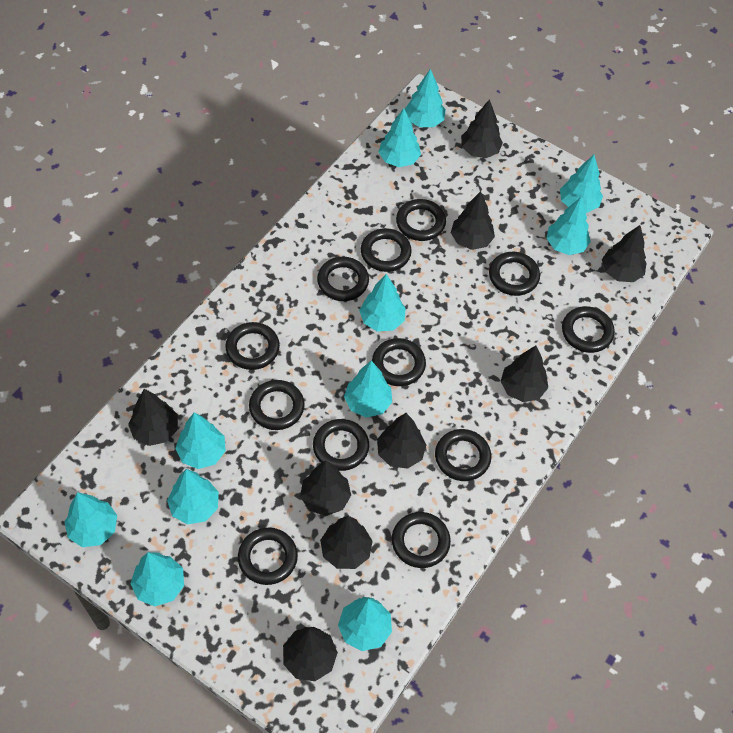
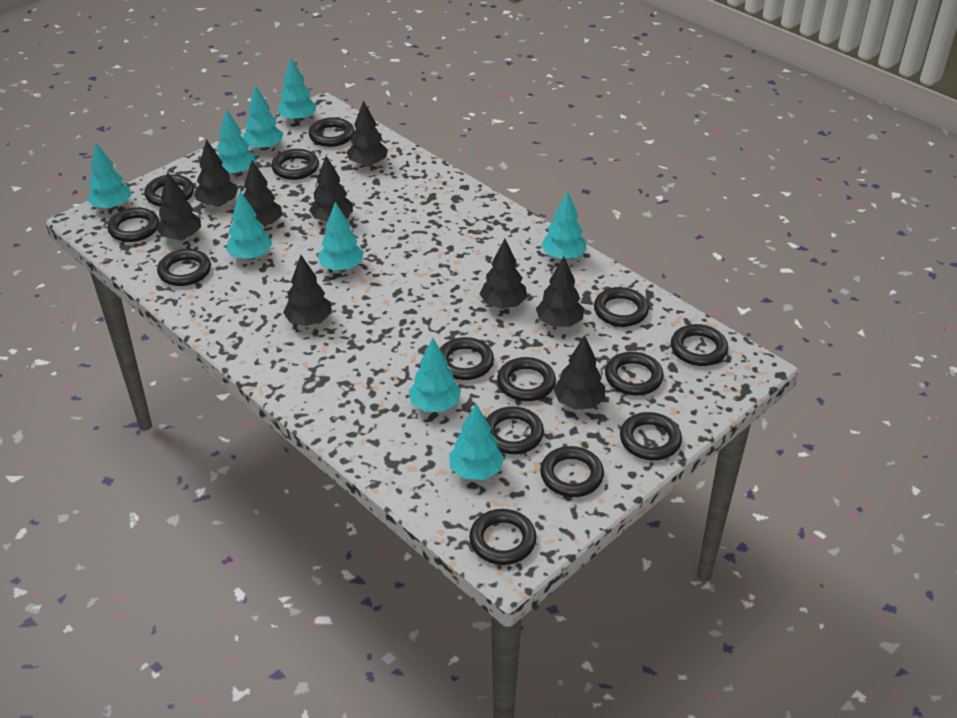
black ring: 12 -> 14
turquoise tree: 11 -> 9

